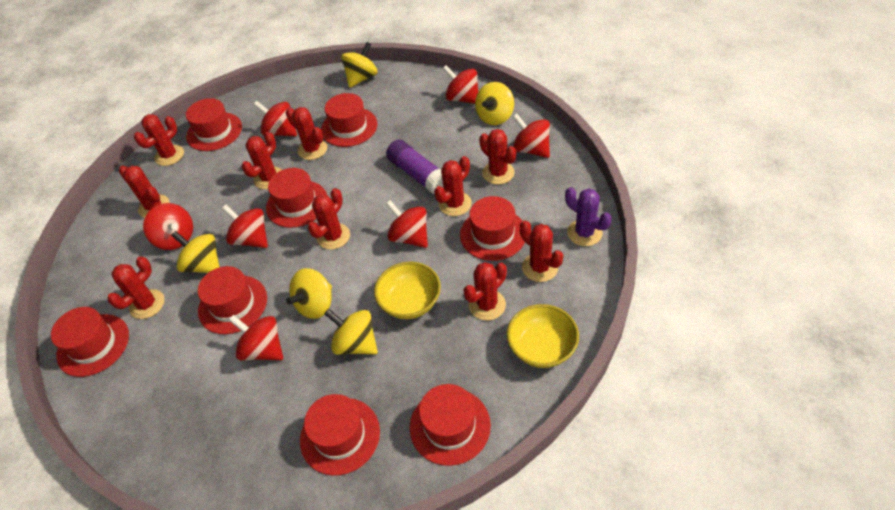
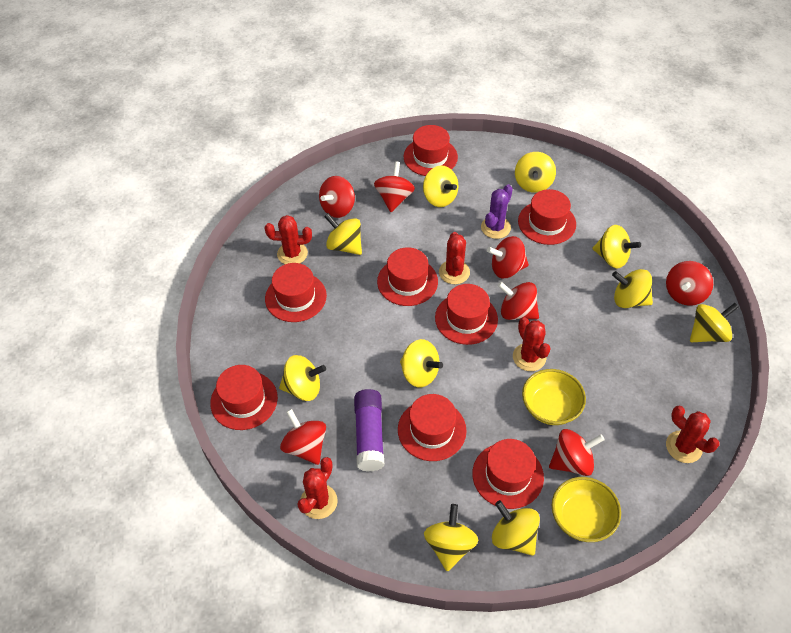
red cactus: 10 -> 5
yellow spinning top: 5 -> 10

